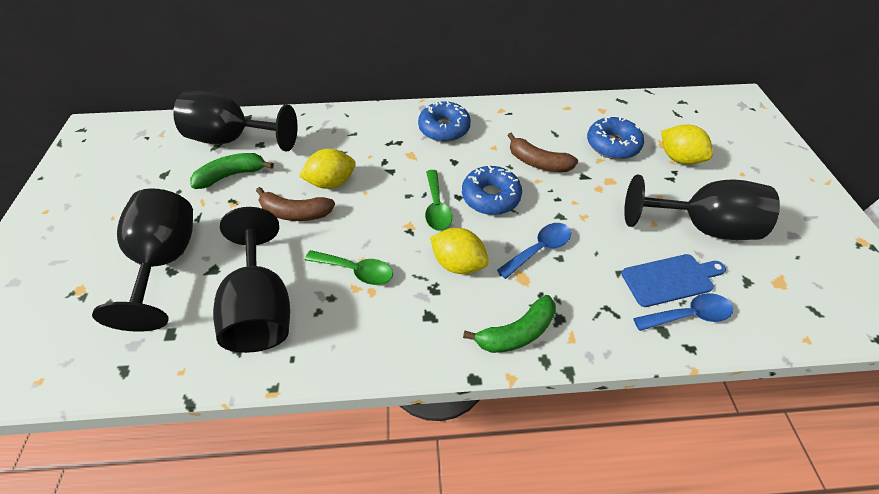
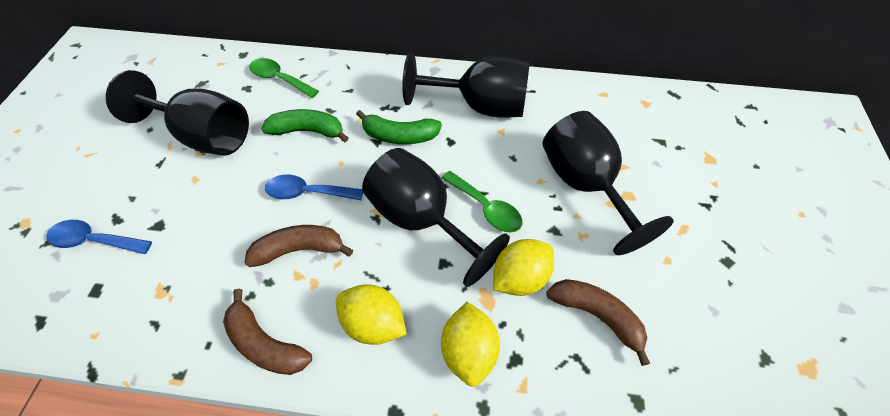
blue cutting board: 1 -> 0
blue donut: 3 -> 0
brown banana: 2 -> 3

